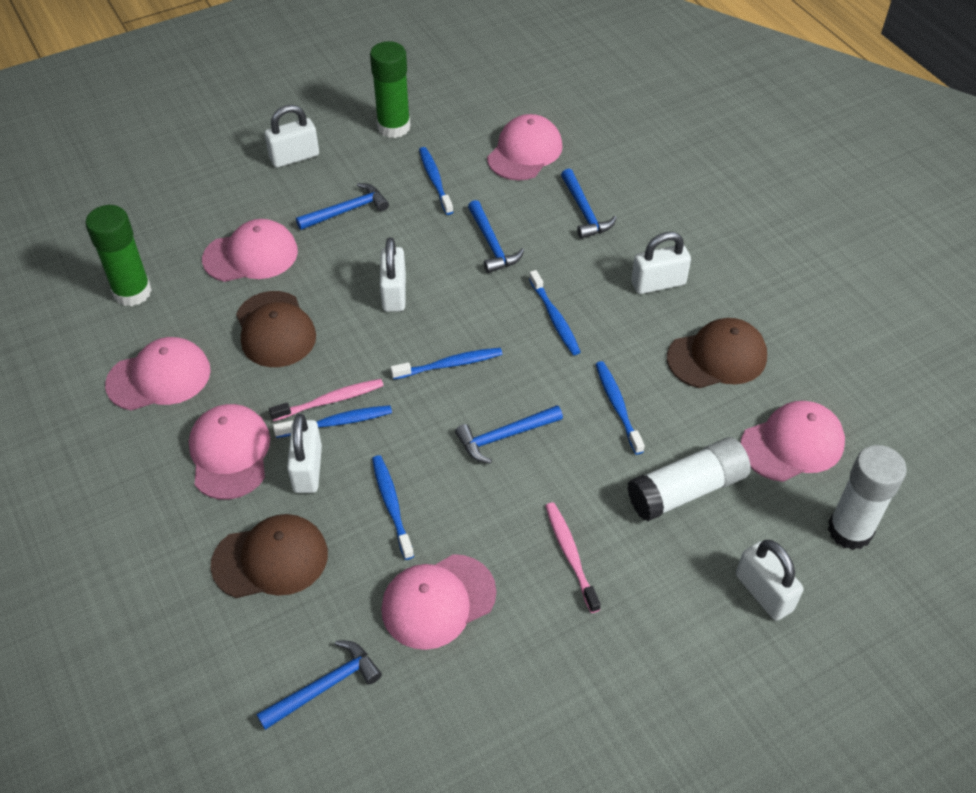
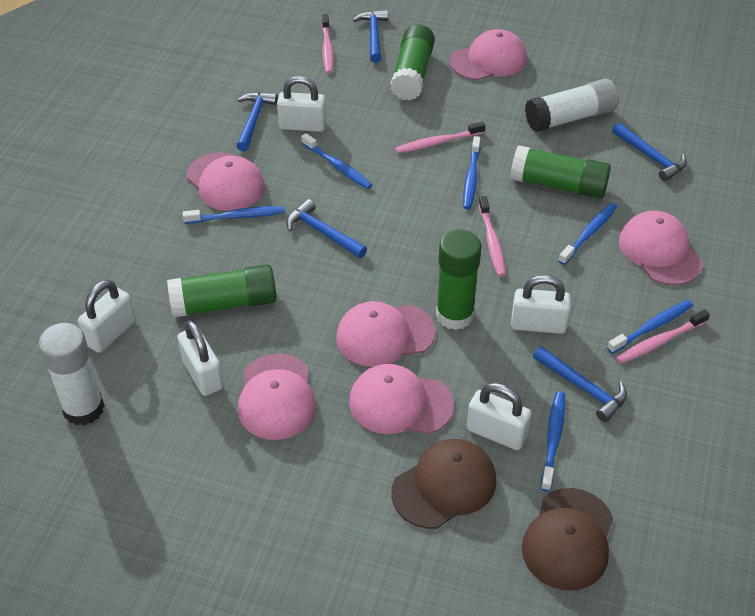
brown cap: 3 -> 2
green glue stick: 2 -> 4
pink toothbrush: 2 -> 4

